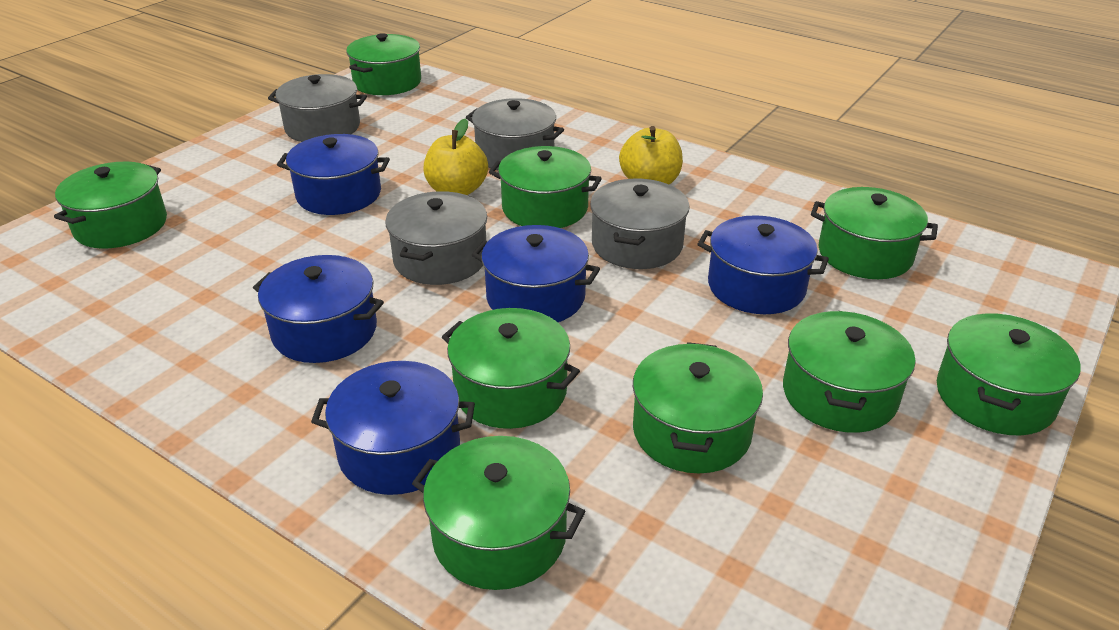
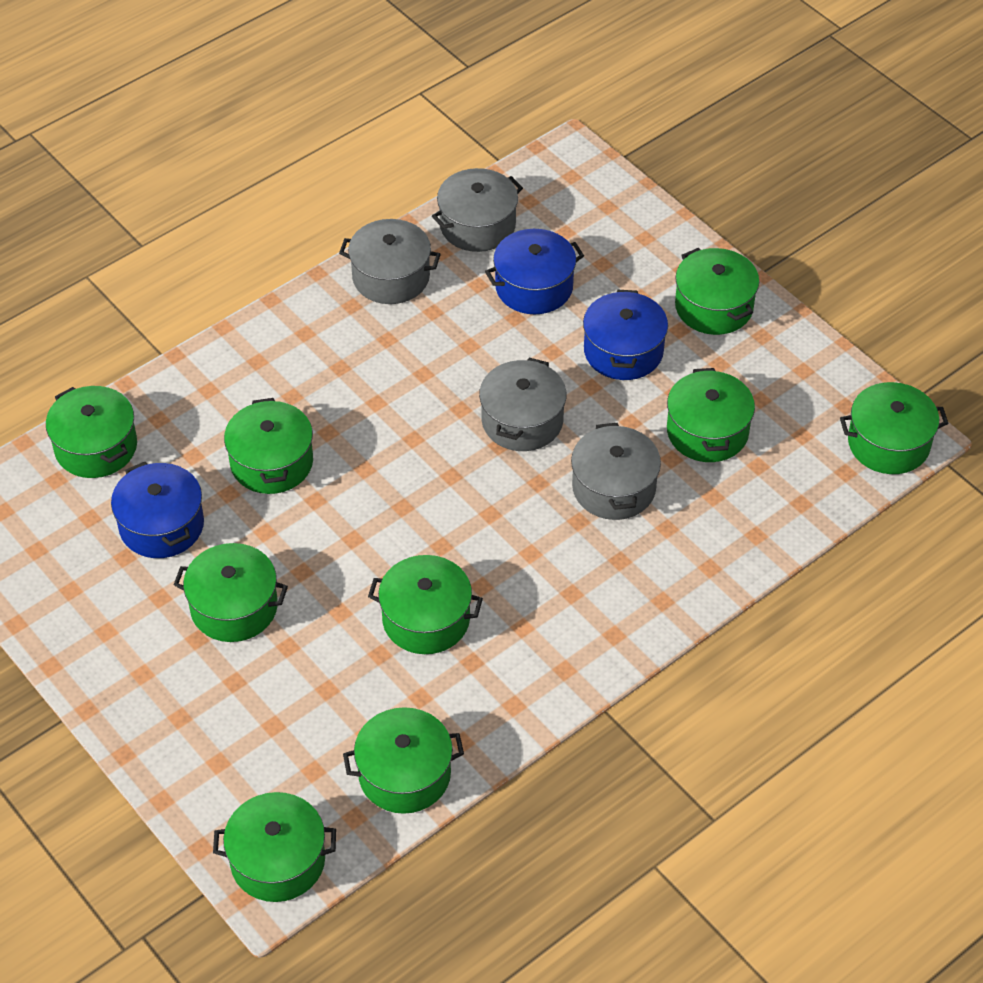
blue pot: 5 -> 3
yellow apple: 2 -> 0

